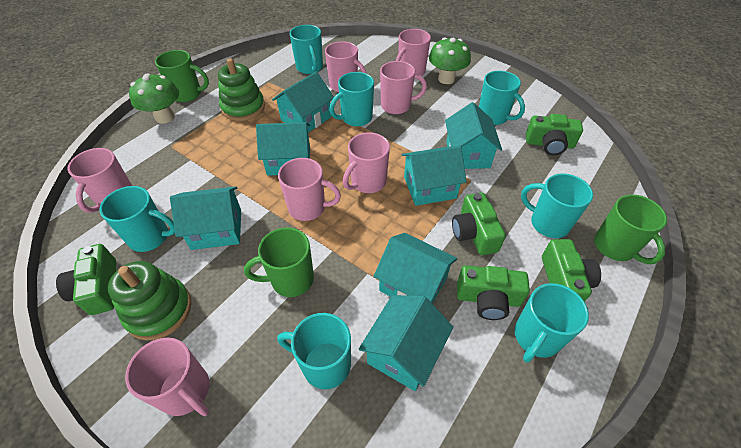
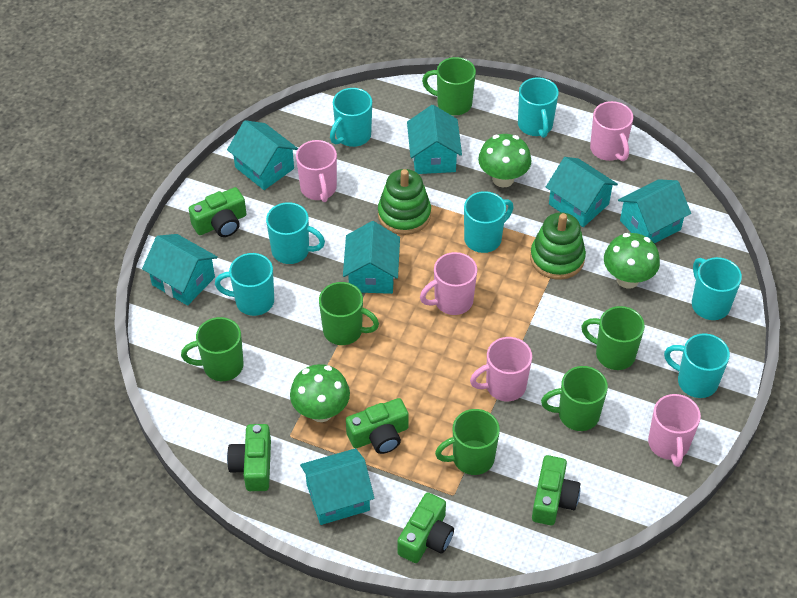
green mug: 3 -> 6
green mushroom: 2 -> 3
pink mug: 7 -> 5

